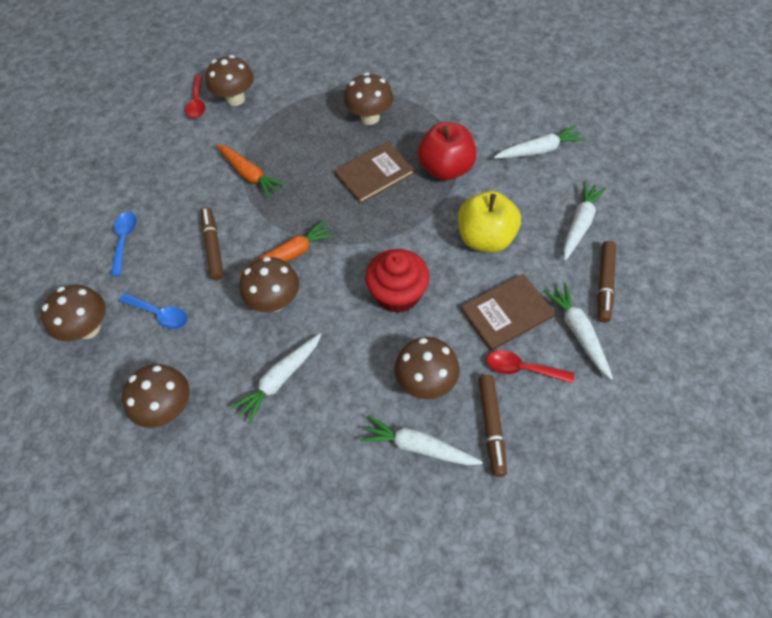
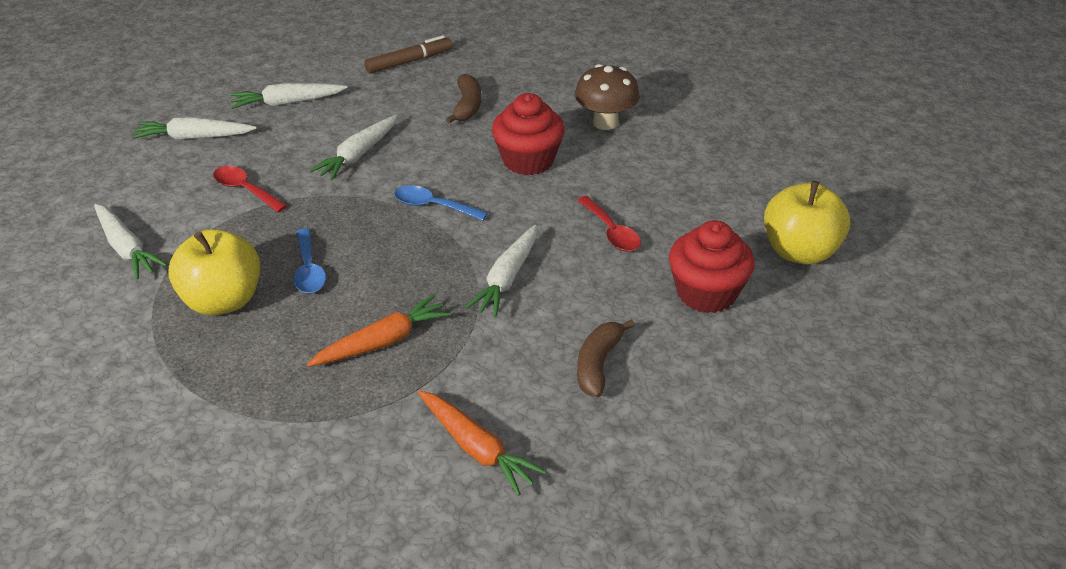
brown banana: 0 -> 2
brown book: 2 -> 0
brown marker: 3 -> 1
brown mushroom: 6 -> 1
red apple: 1 -> 0
red cupcake: 1 -> 2
yellow apple: 1 -> 2

